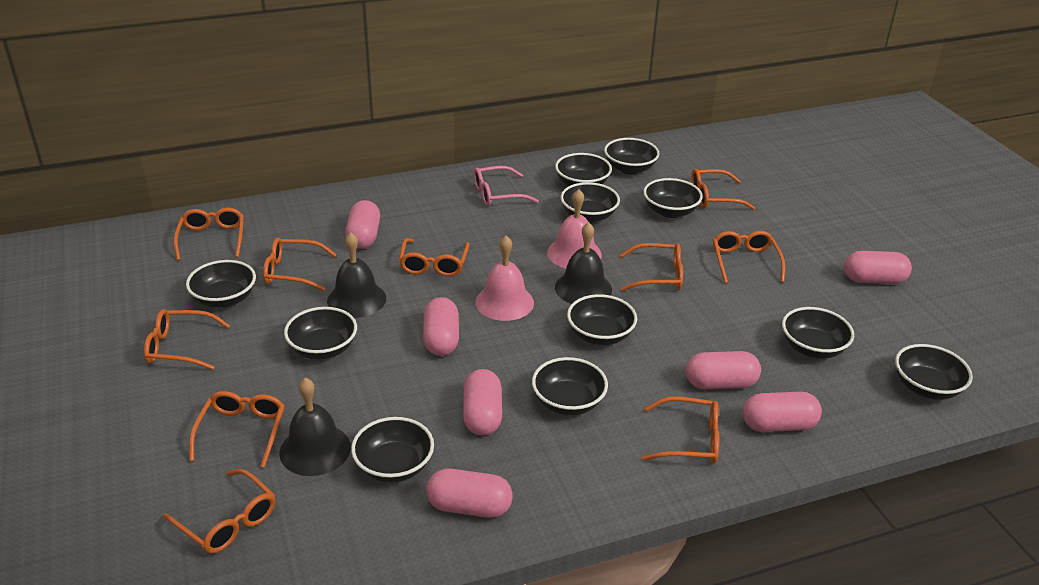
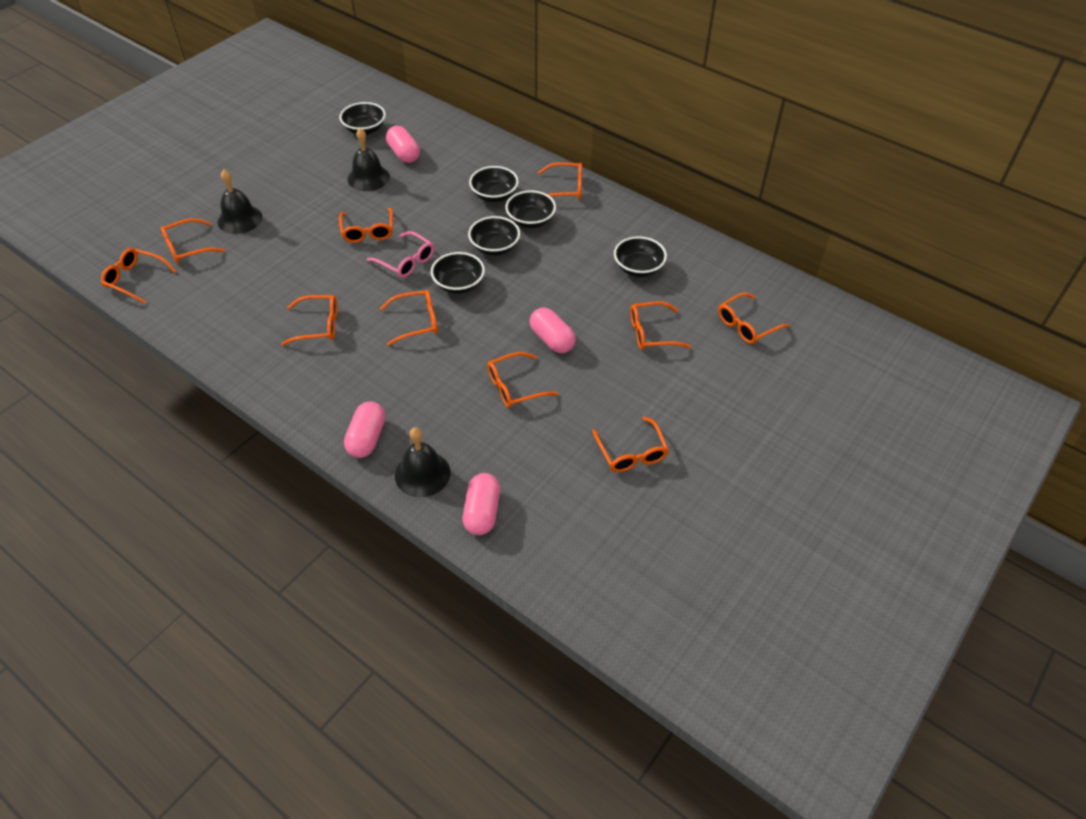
black bowl: 11 -> 6
pink bell: 2 -> 0
pink capsule: 7 -> 4

